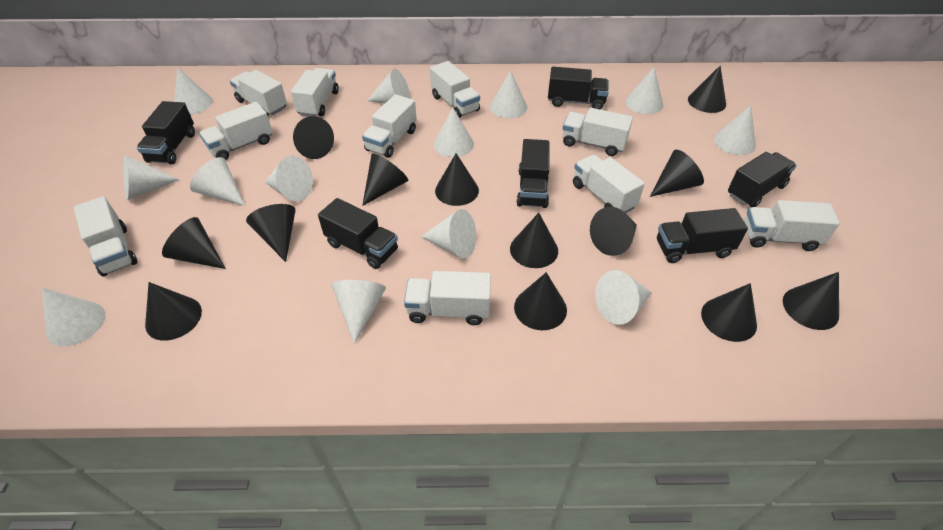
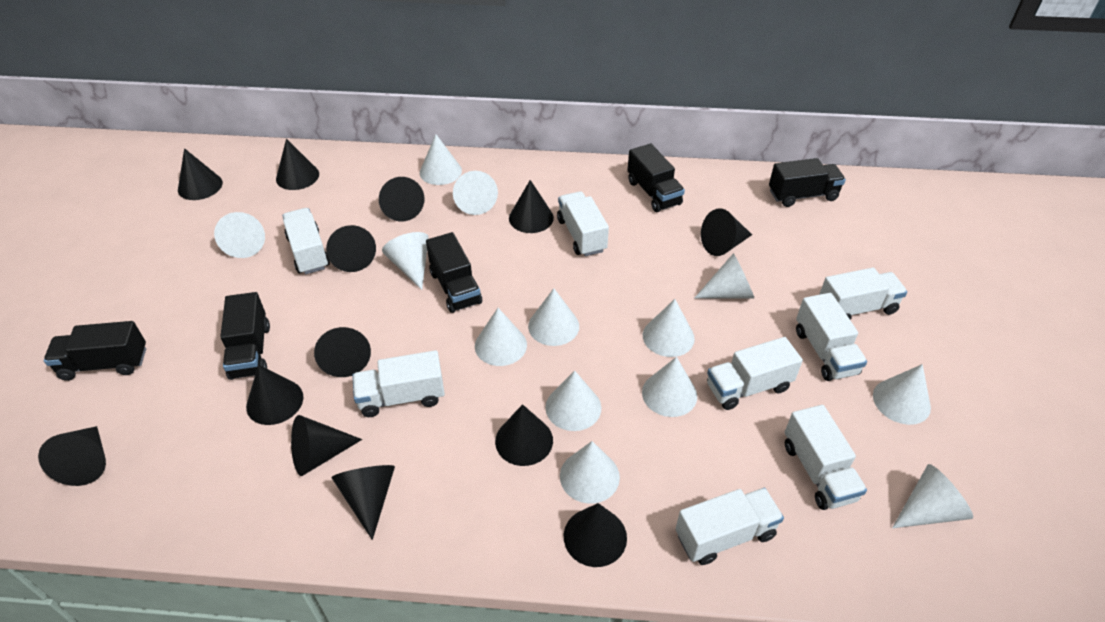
black truck: 6 -> 5
white truck: 10 -> 8

